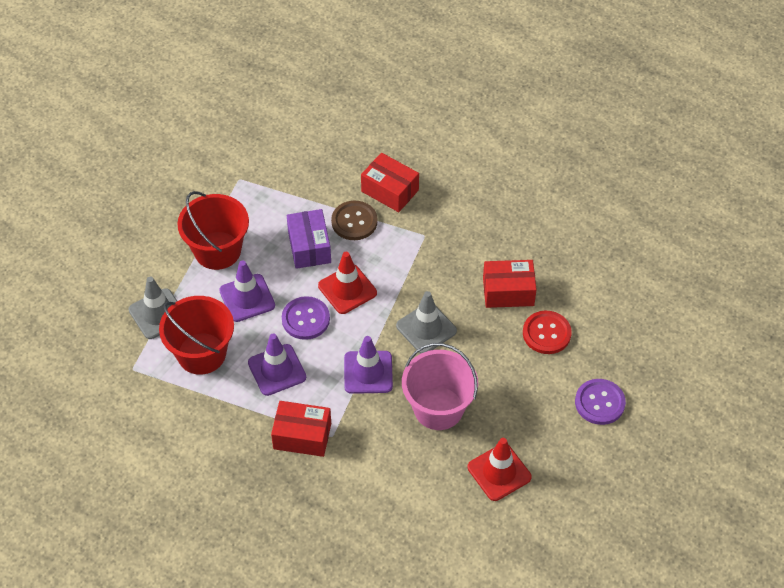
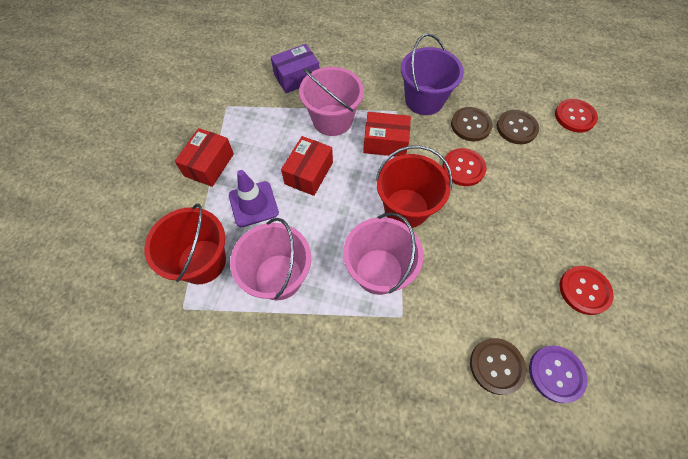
brown button: 1 -> 3
grey traffic cone: 2 -> 0
pink bucket: 1 -> 3
purple bucket: 0 -> 1
purple button: 2 -> 1
purple traffic cone: 3 -> 1
red button: 1 -> 3
red traffic cone: 2 -> 0

